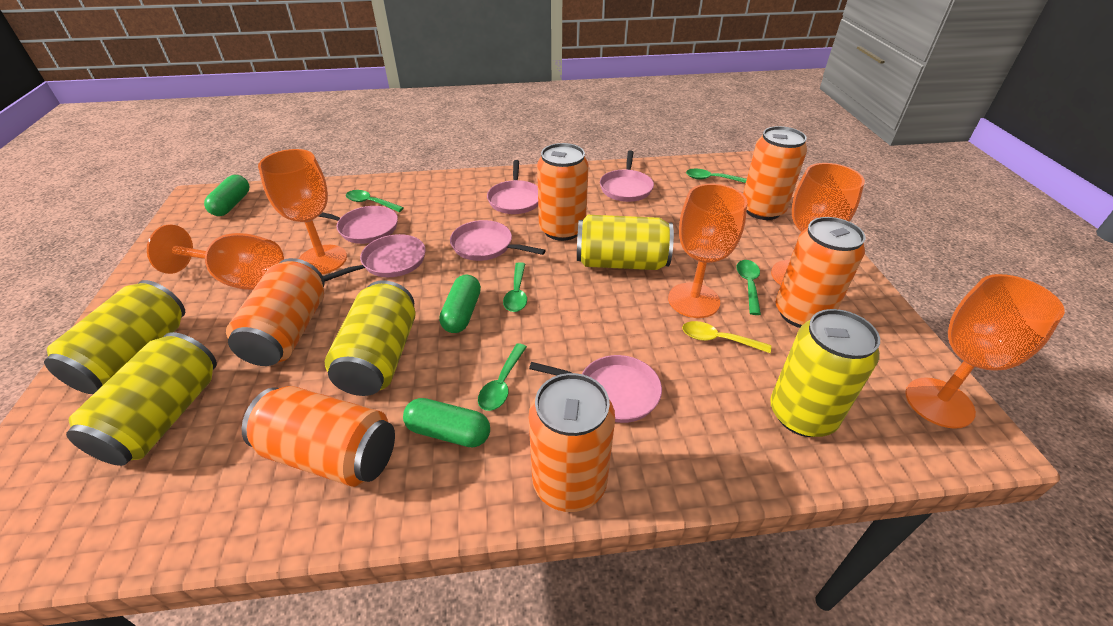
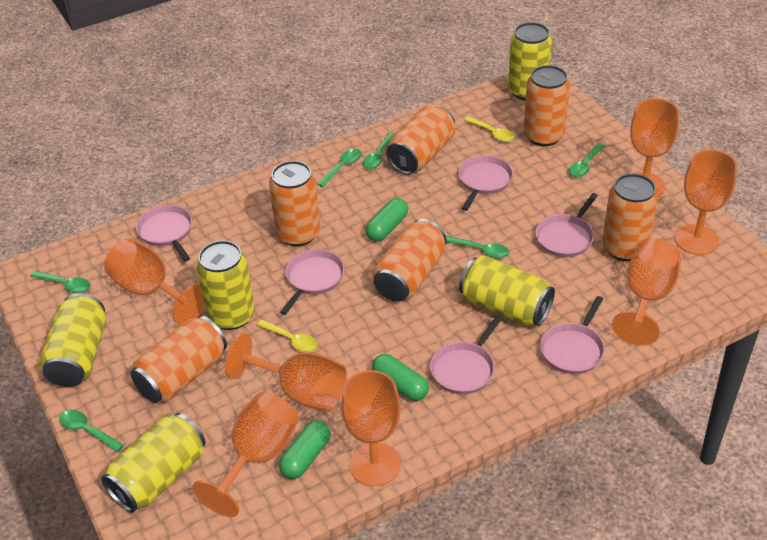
green spoon: 5 -> 6
orange goblet: 5 -> 7
yellow spoon: 1 -> 2

